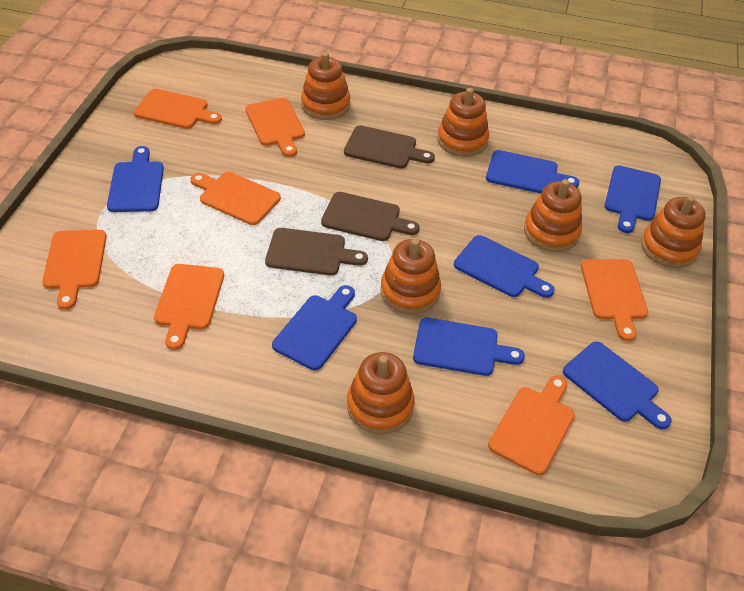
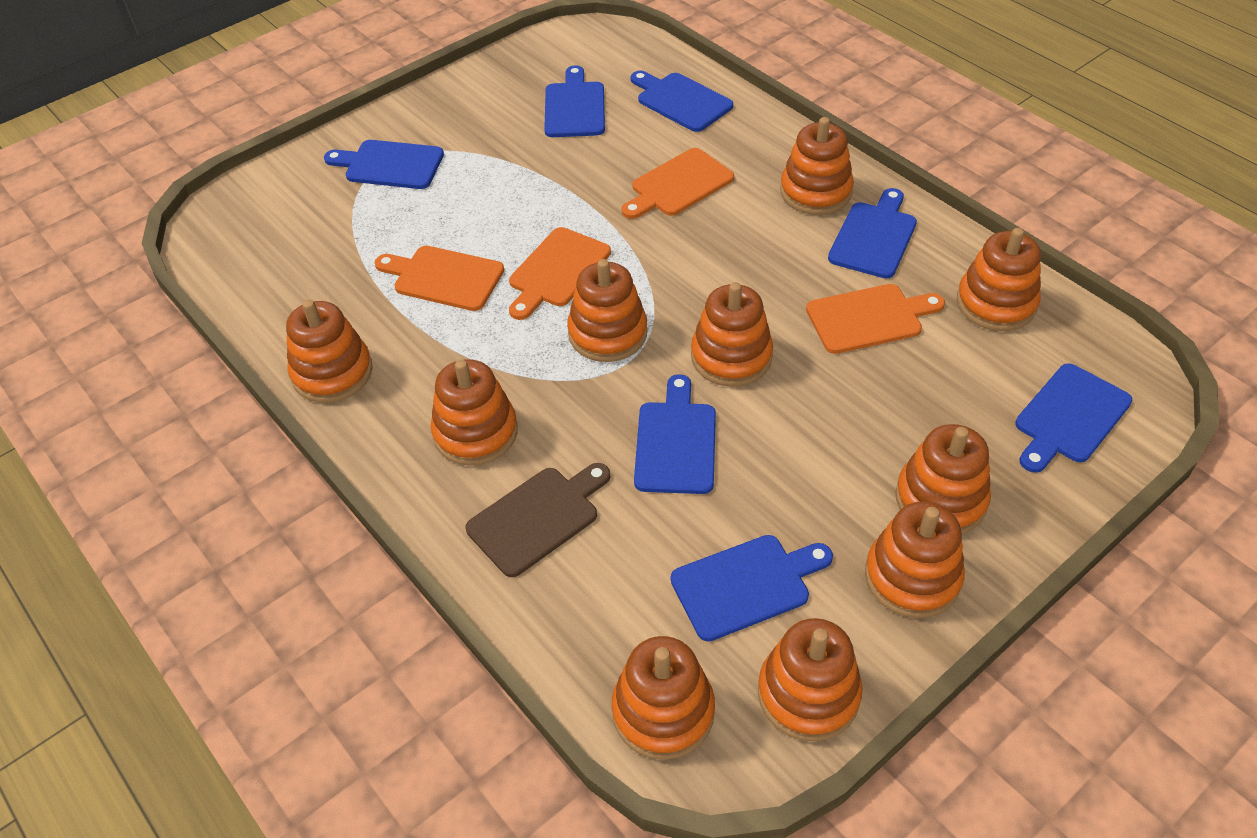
brown cutting board: 3 -> 1
orange cutting board: 7 -> 4
orange stacking toy: 6 -> 10

